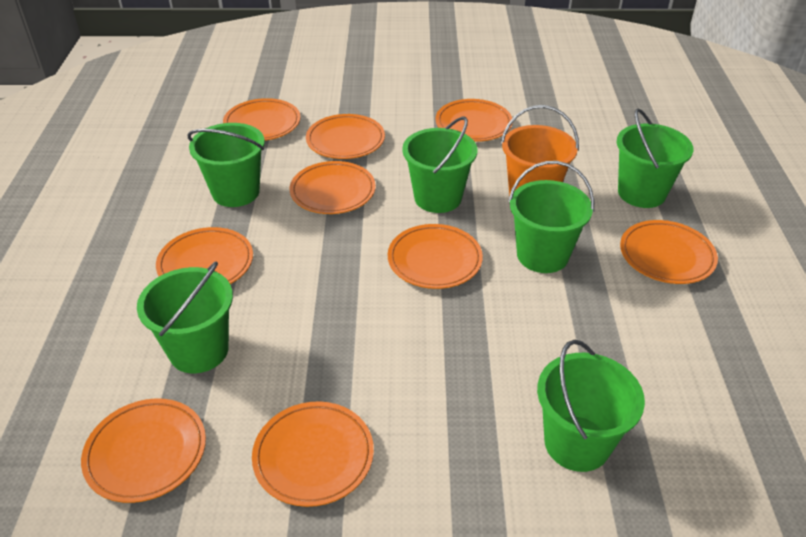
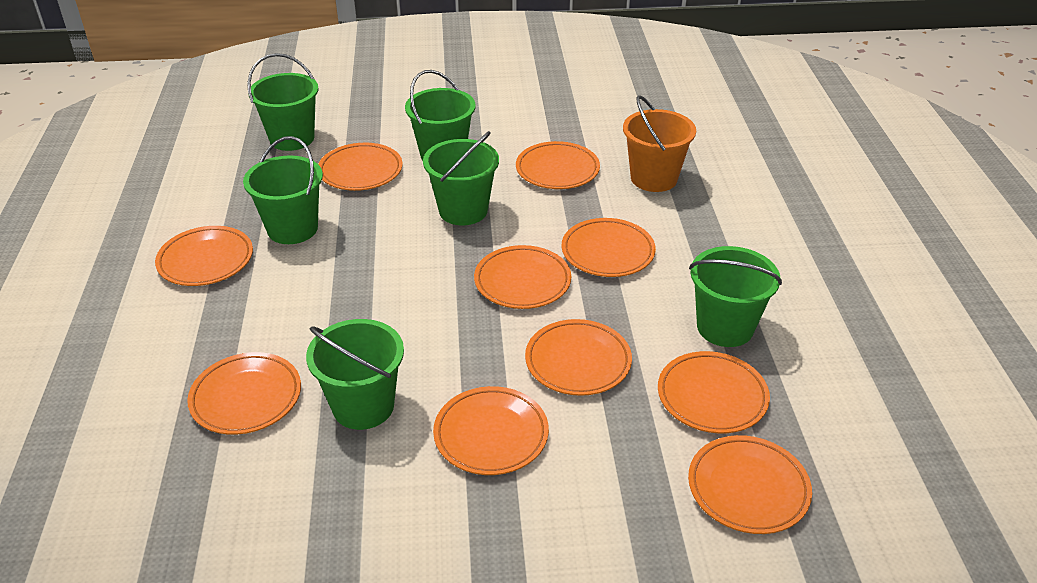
orange plate: 9 -> 10

